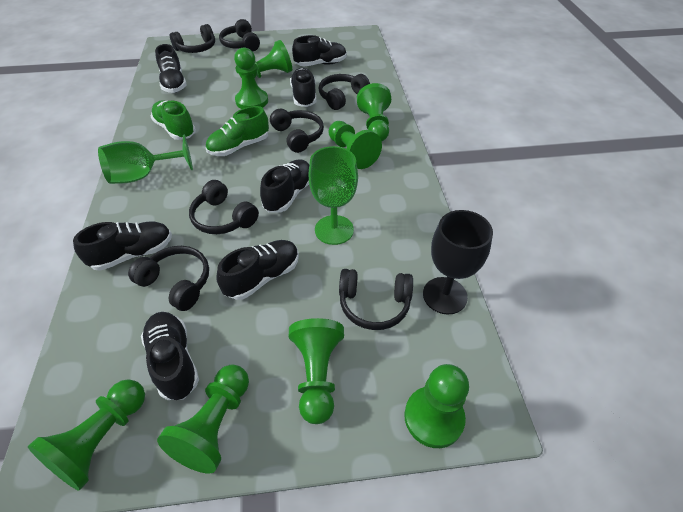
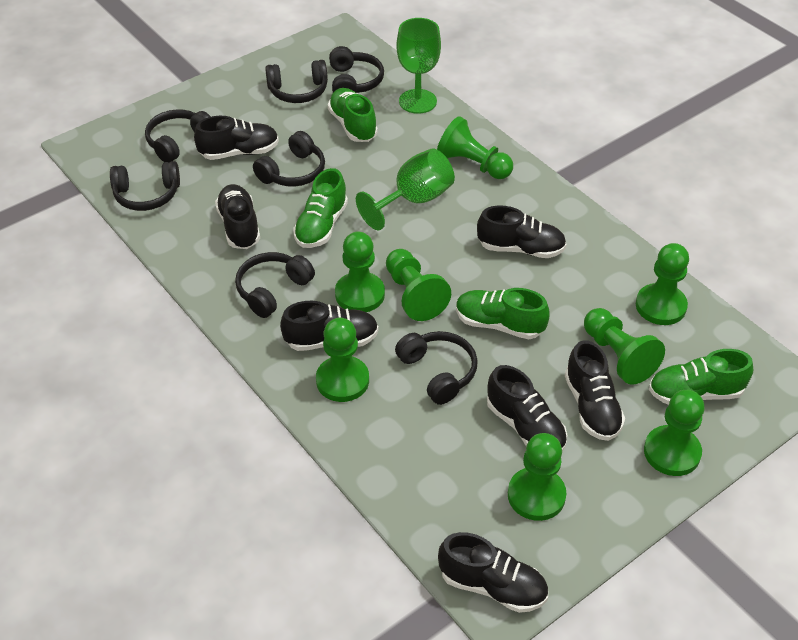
black goblet: 1 -> 0
green shoe: 2 -> 4

